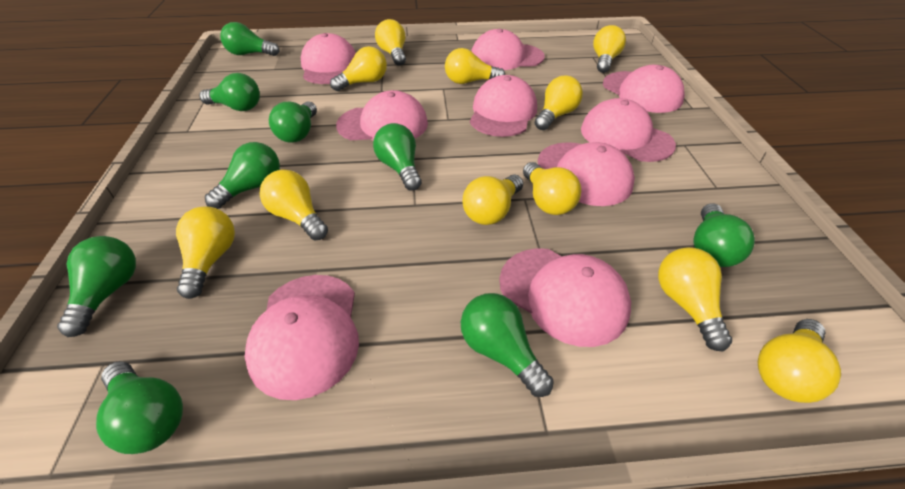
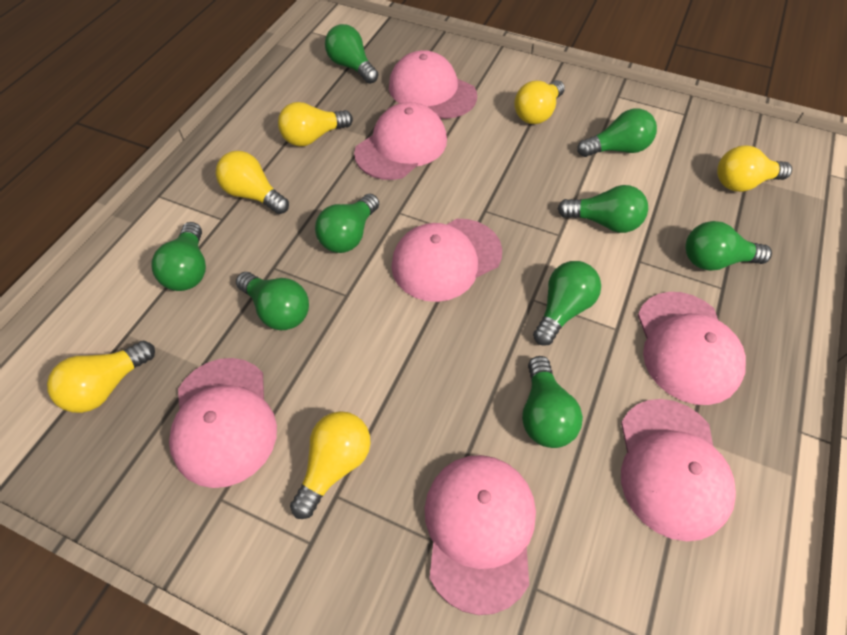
pink cap: 9 -> 7
yellow light bulb: 11 -> 6

